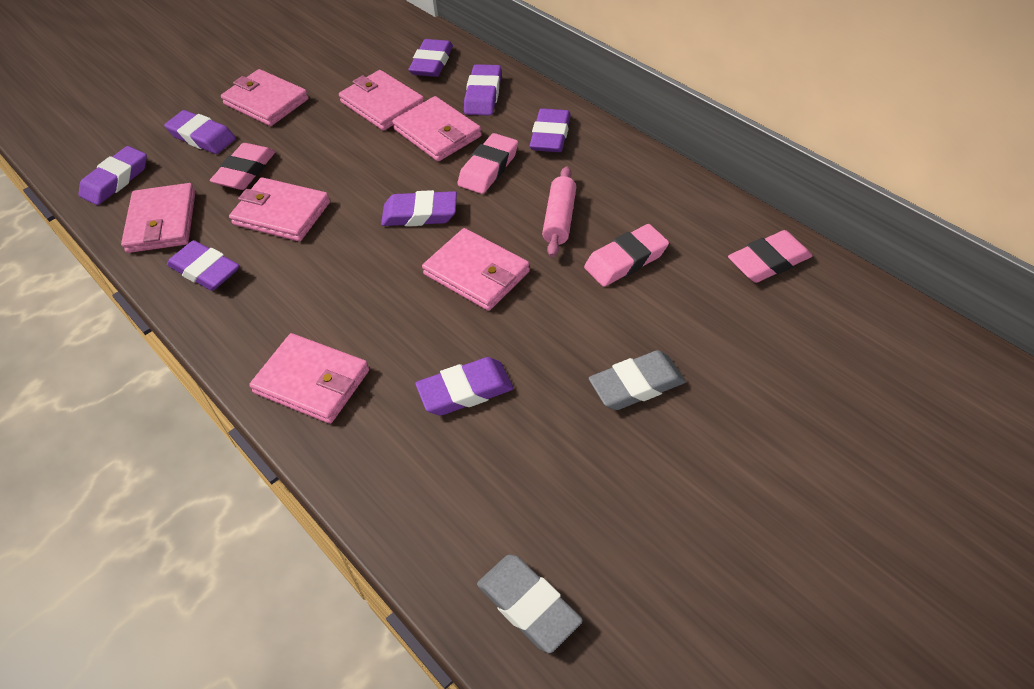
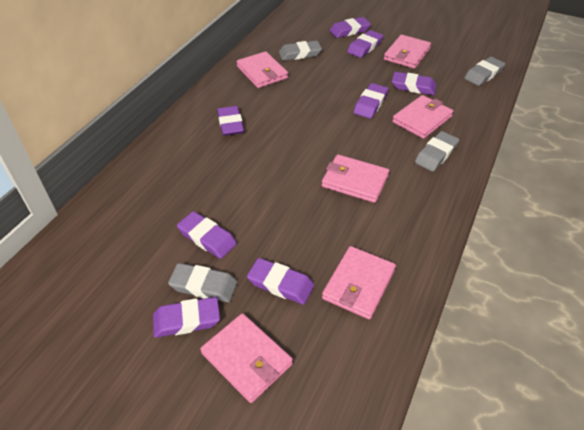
grey eraser: 2 -> 4
pink eraser: 4 -> 0
pink rolling pin: 1 -> 0
pink wallet: 7 -> 6

